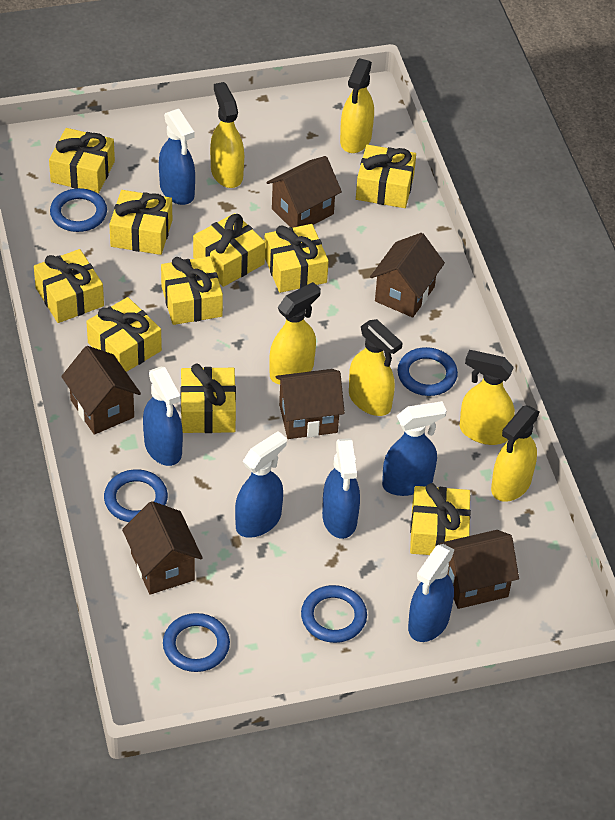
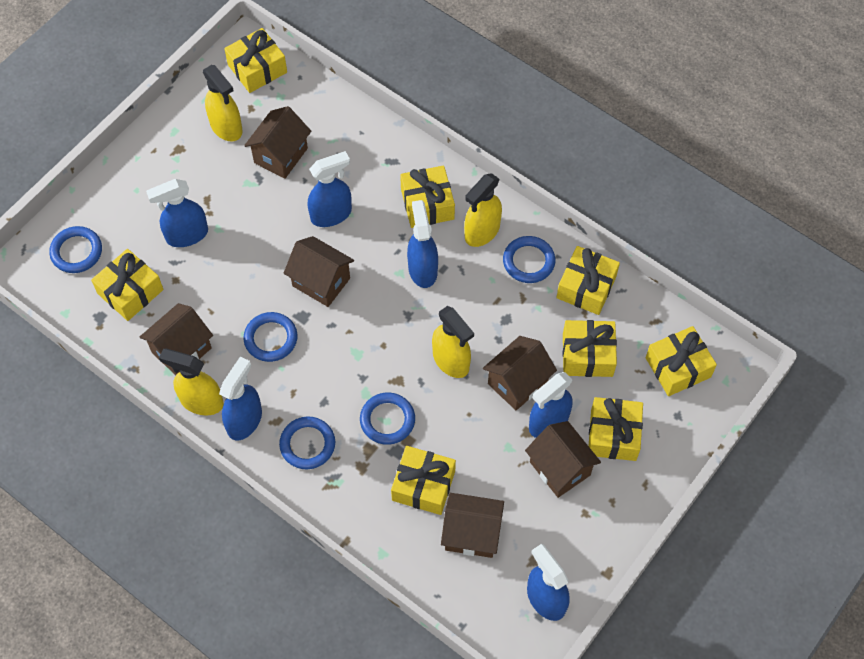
yellow gift: 10 -> 8
yellow spray bottle: 6 -> 4

